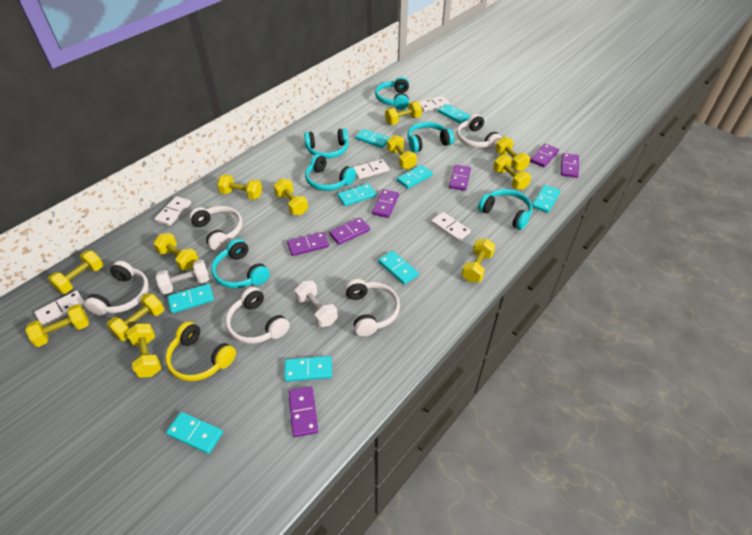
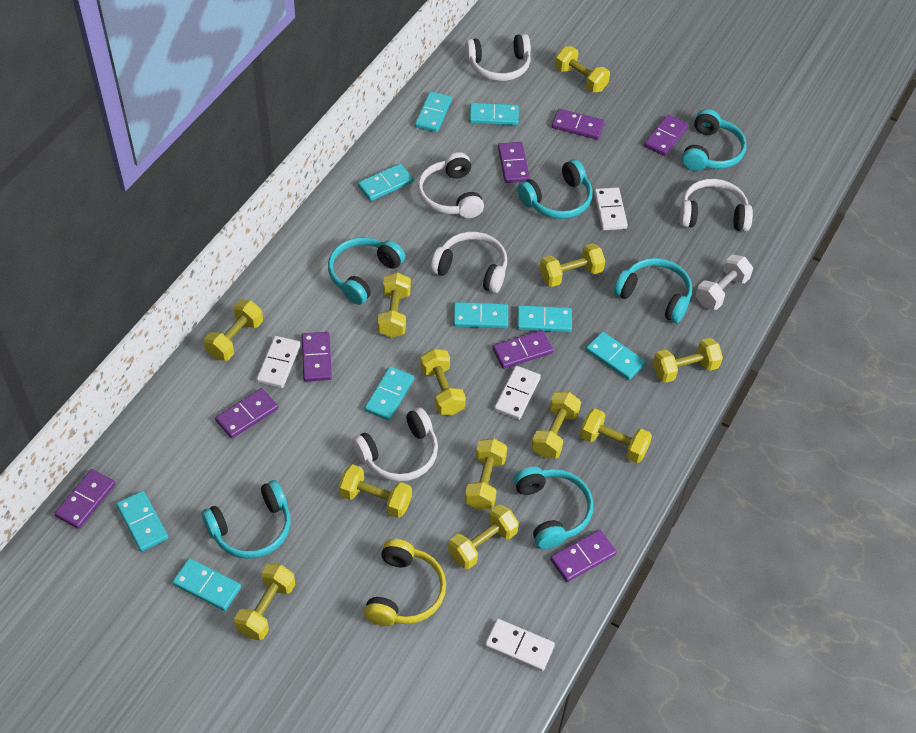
purple domino: 7 -> 8
white domino: 5 -> 4
white dumbbell: 2 -> 1

